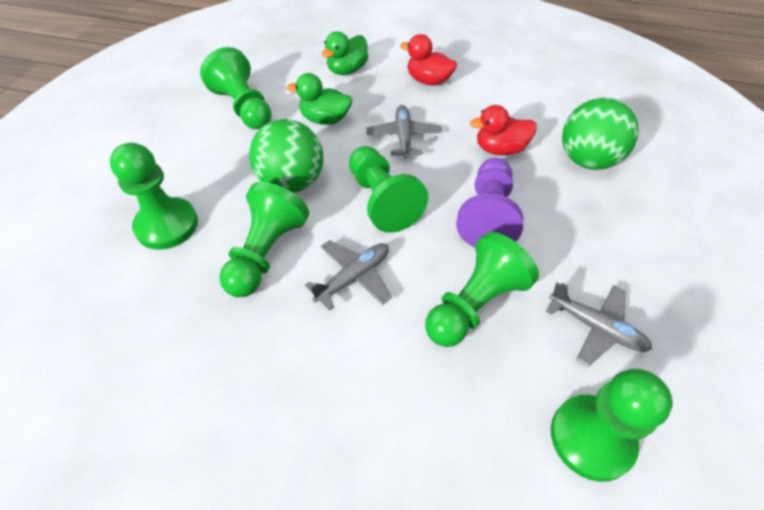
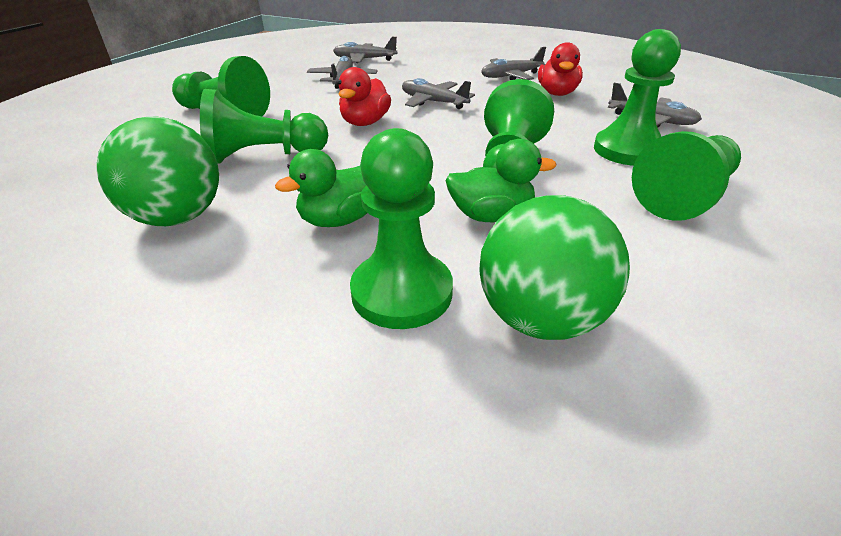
grey plane: 3 -> 5
purple pawn: 1 -> 0

